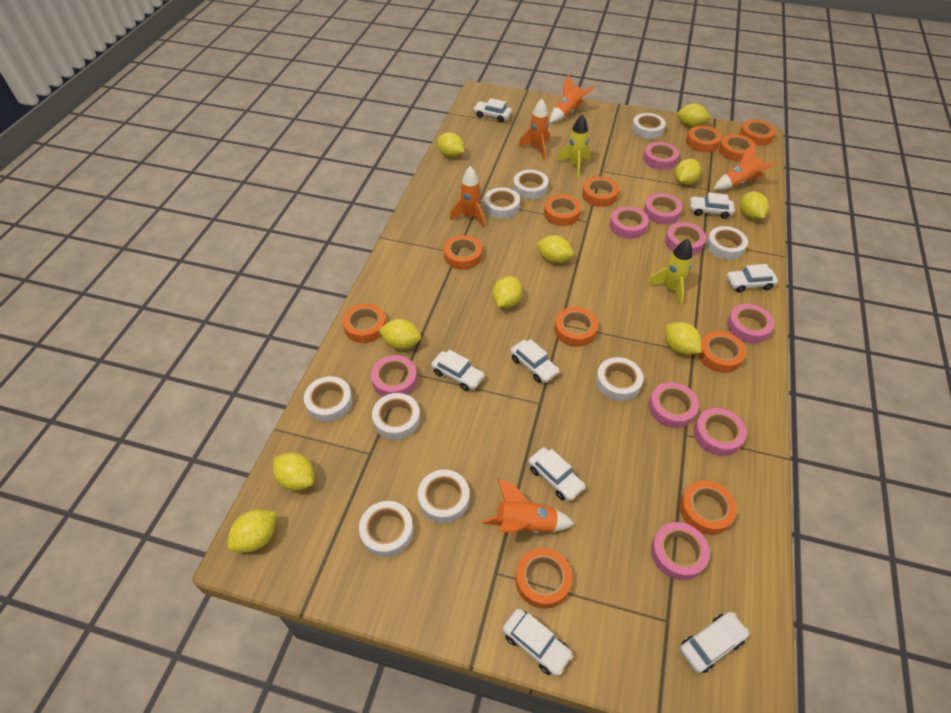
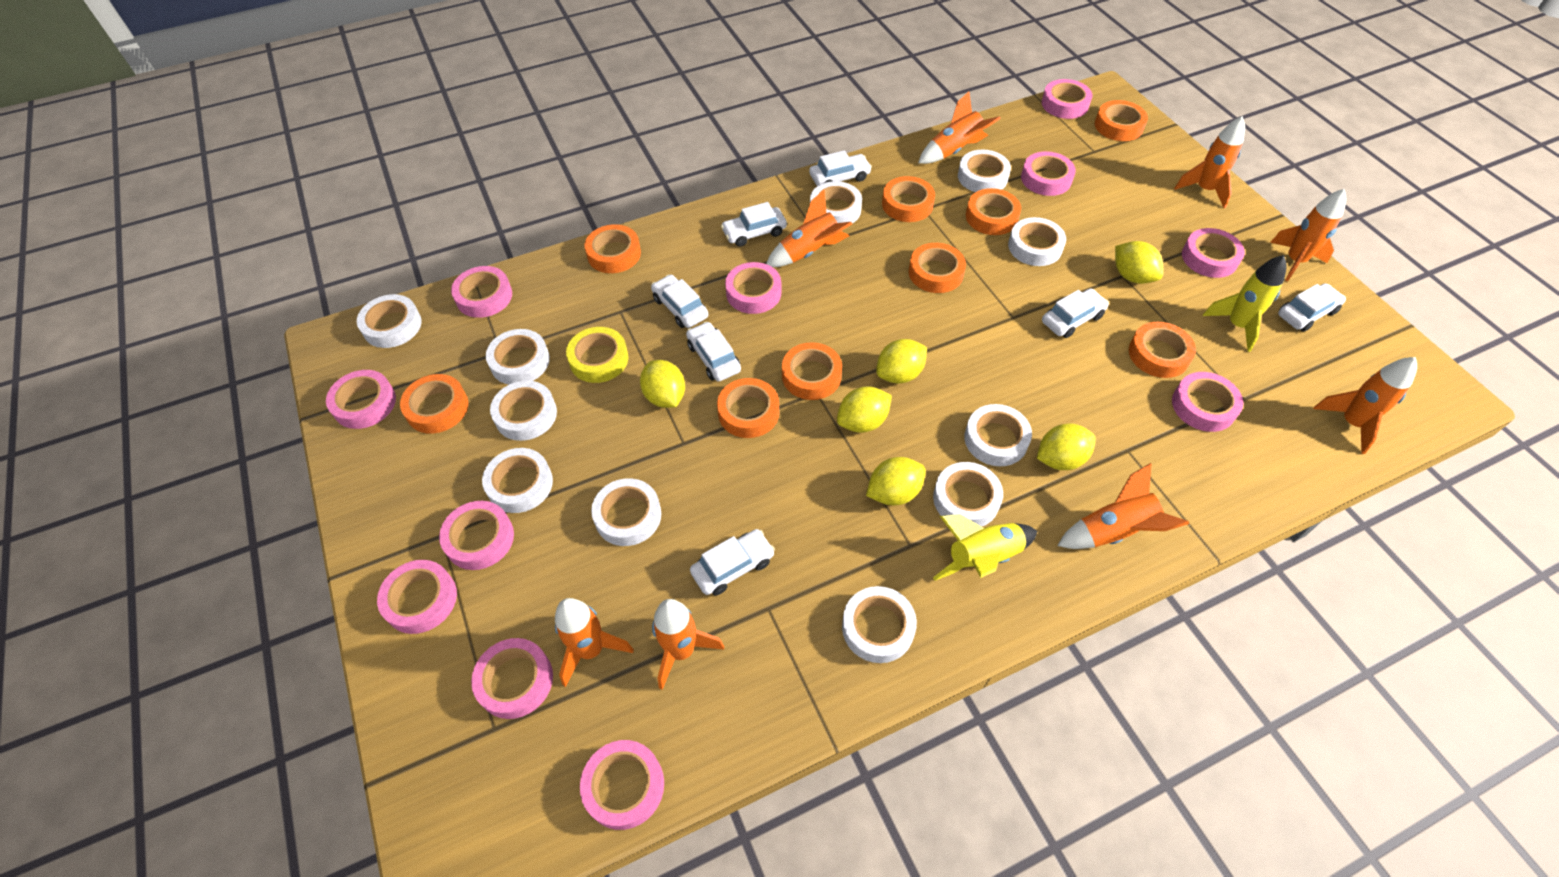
orange rocket: 5 -> 8
orange tape: 11 -> 9
pink tape: 9 -> 11
white car: 8 -> 7
white tape: 9 -> 11
yellow lemon: 10 -> 6
yellow tape: 0 -> 1

